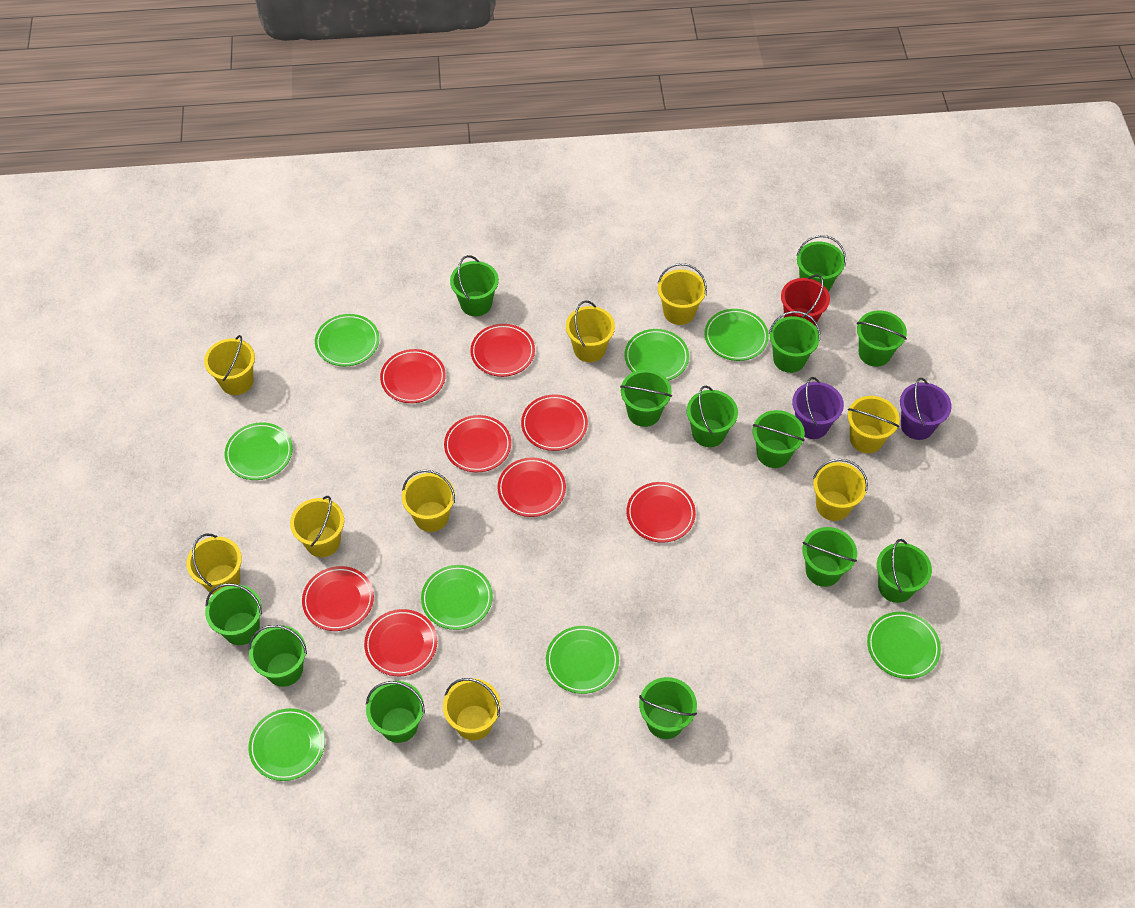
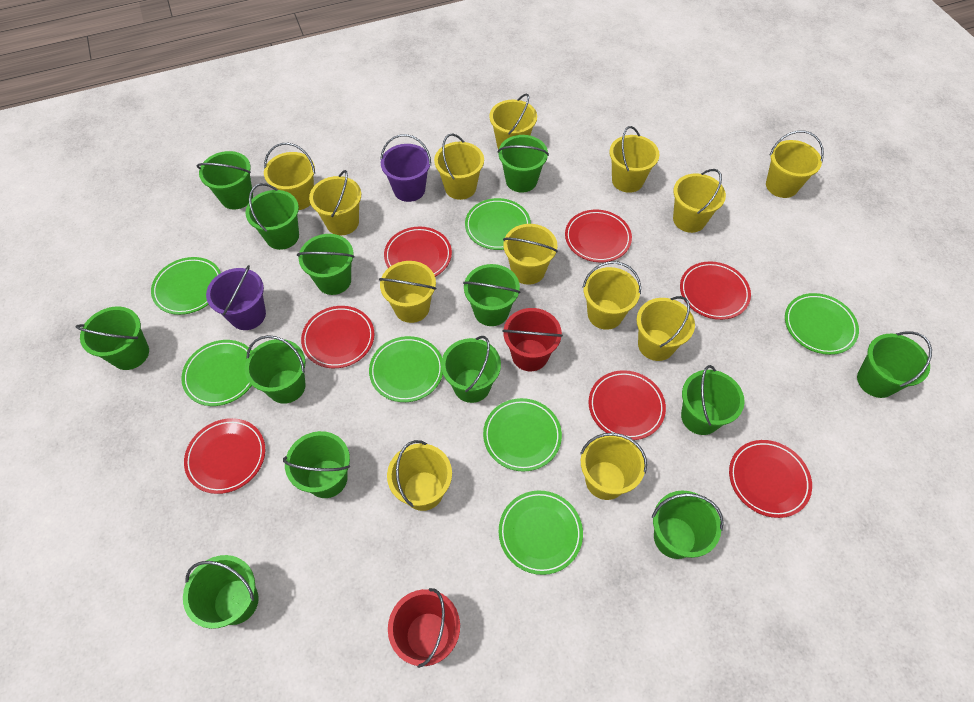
green plate: 8 -> 7
red bucket: 1 -> 2
red plate: 8 -> 7
yellow bucket: 9 -> 13

